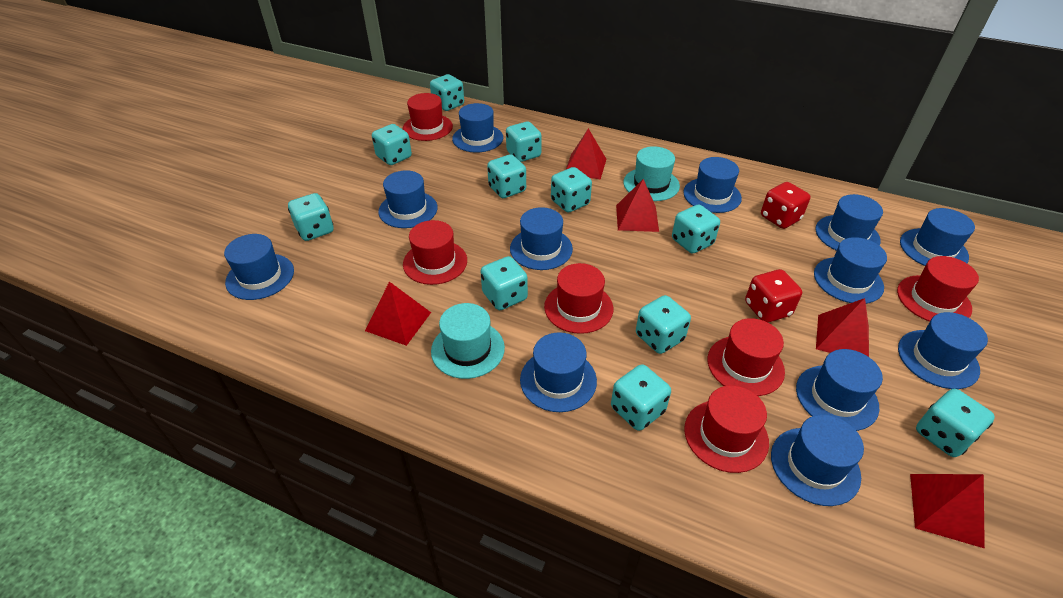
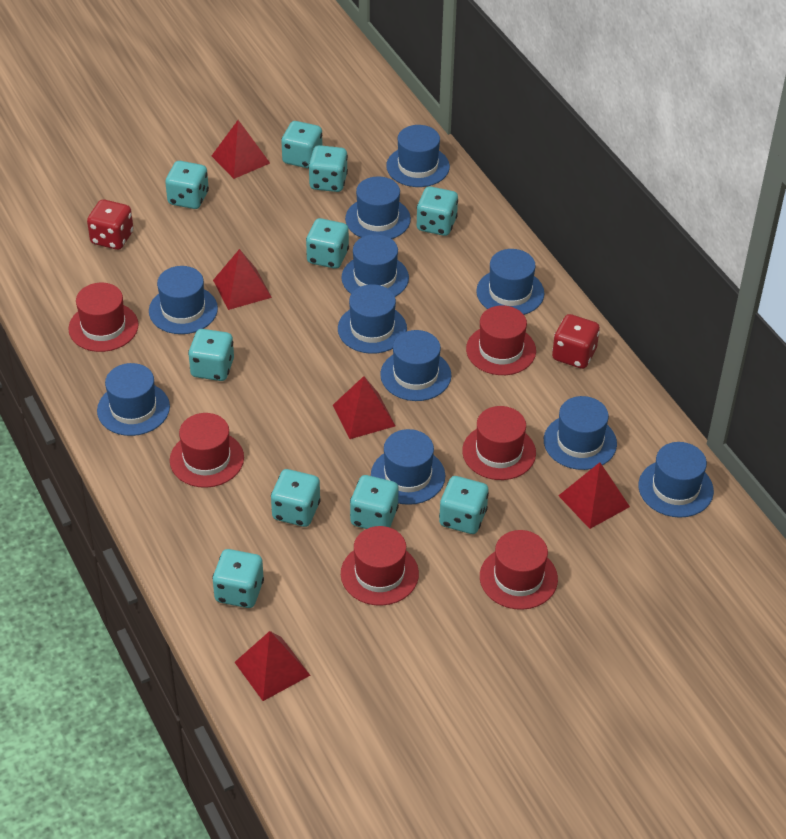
blue hat: 12 -> 11
turquoise dice: 11 -> 10
turquoise hat: 2 -> 0

